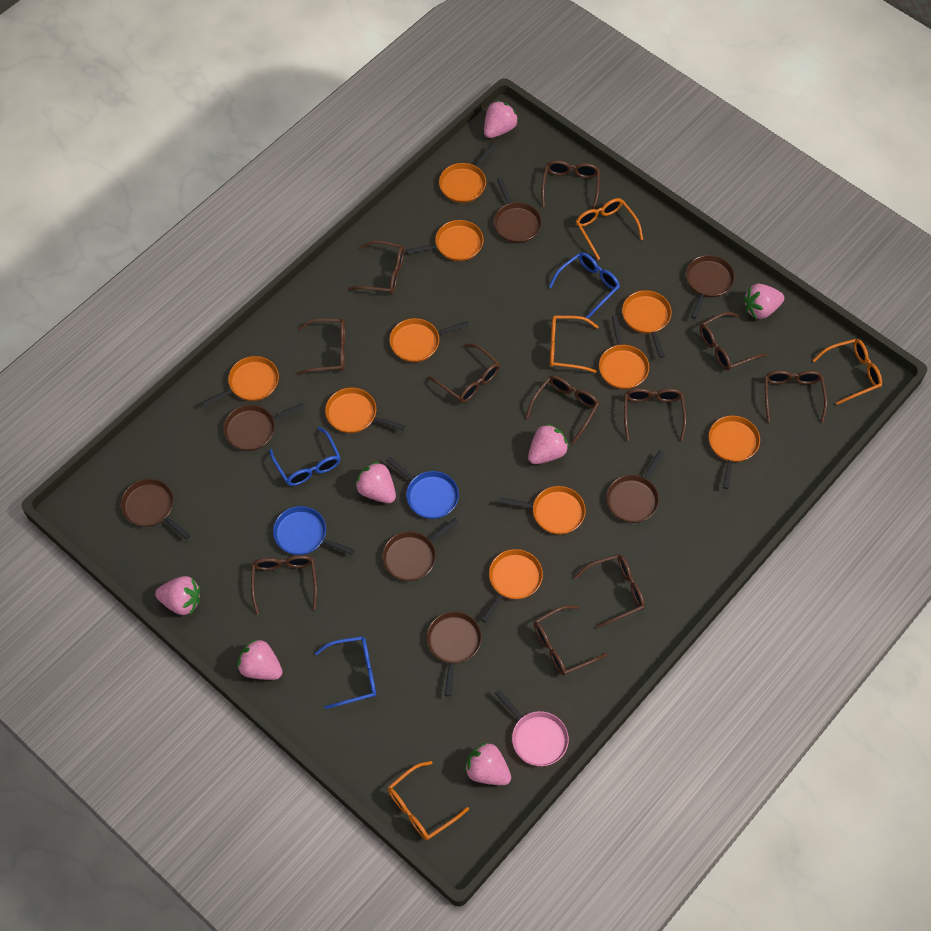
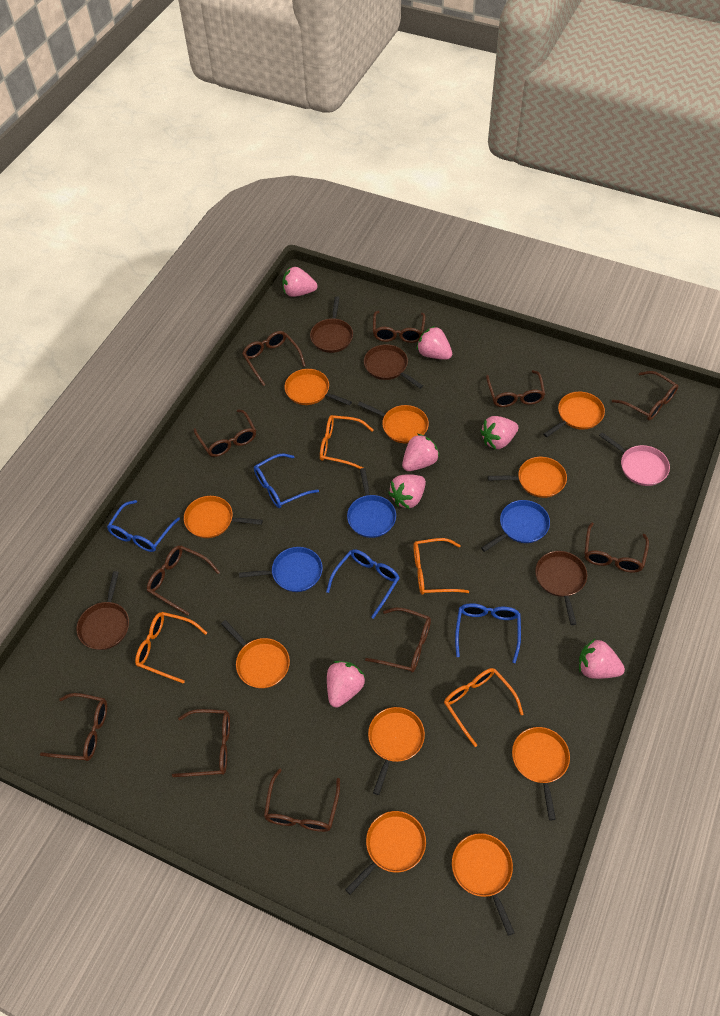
blue glasses: 3 -> 4
blue pan: 2 -> 3
brown pan: 7 -> 4

